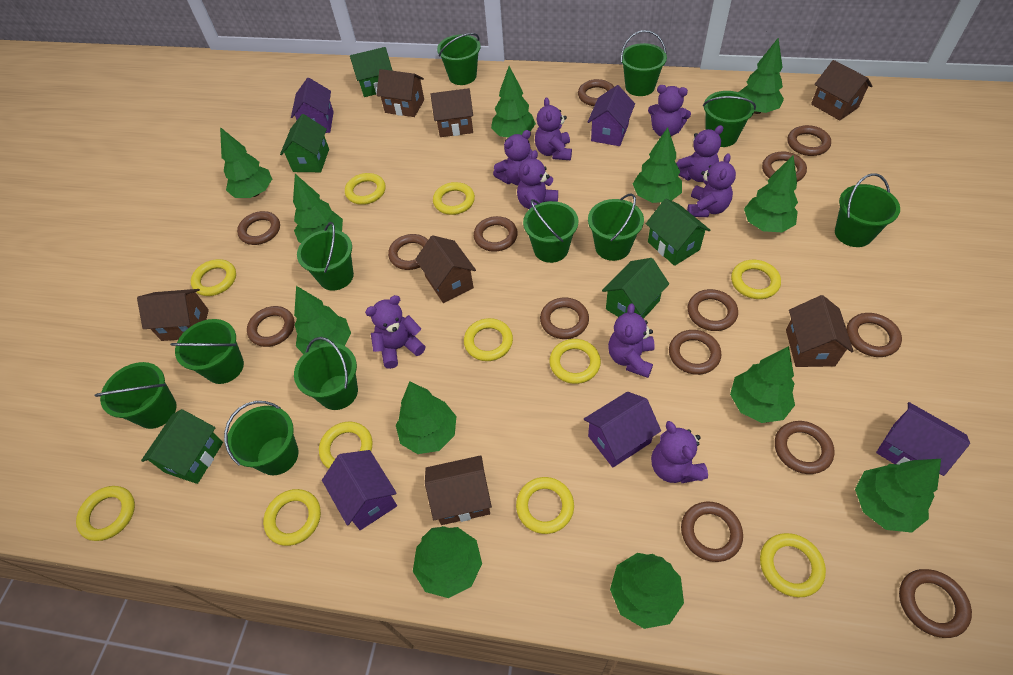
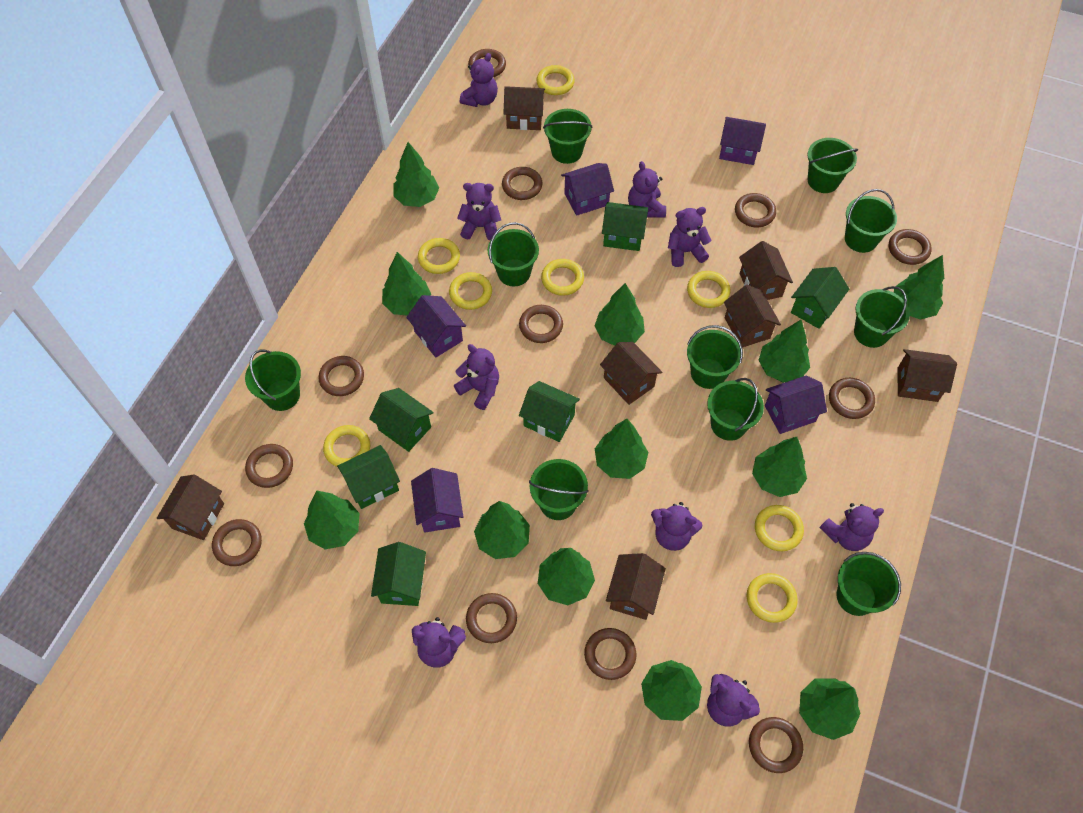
brown ring: 14 -> 12
green bucket: 11 -> 10
green house: 5 -> 6
yellow ring: 11 -> 8

